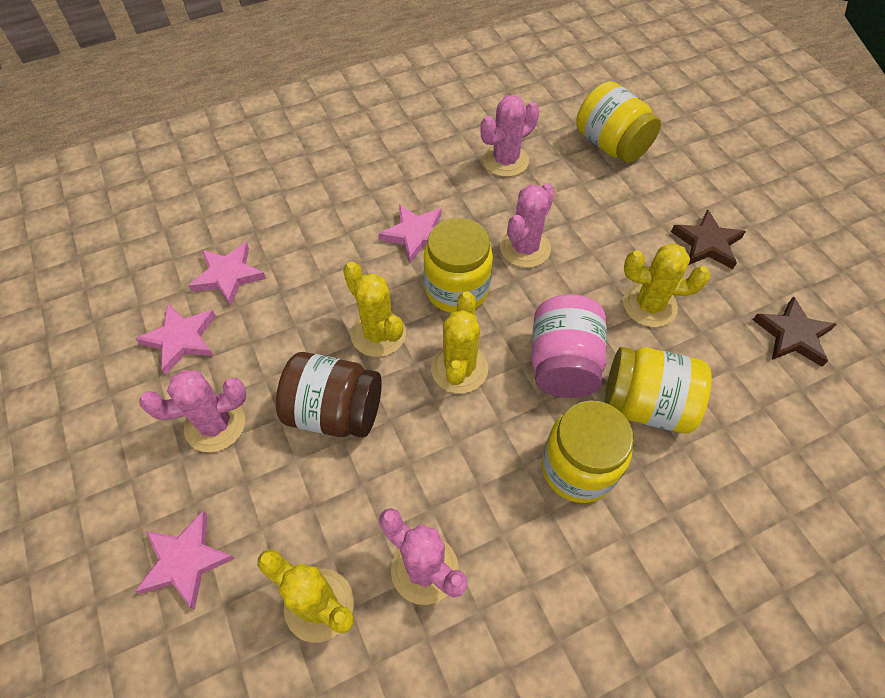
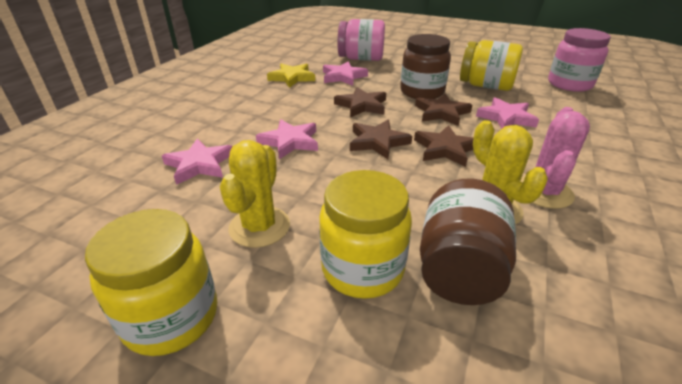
brown jar: 1 -> 2
brown star: 2 -> 4
pink cactus: 4 -> 1
pink jar: 1 -> 2
yellow cactus: 4 -> 2
yellow jar: 4 -> 3
yellow star: 0 -> 1

